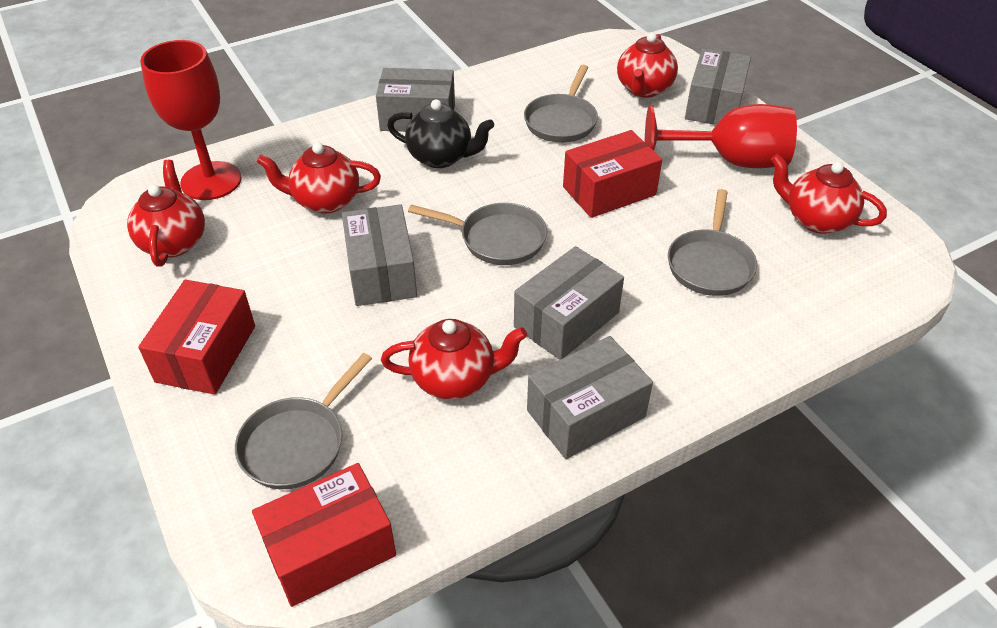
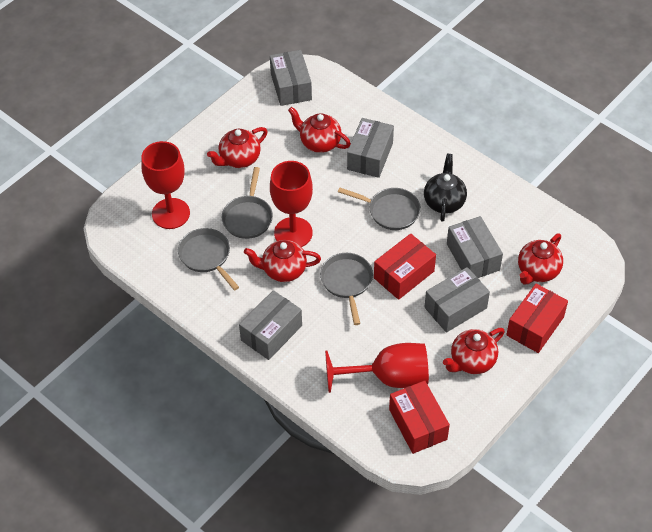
red goblet: 2 -> 3

